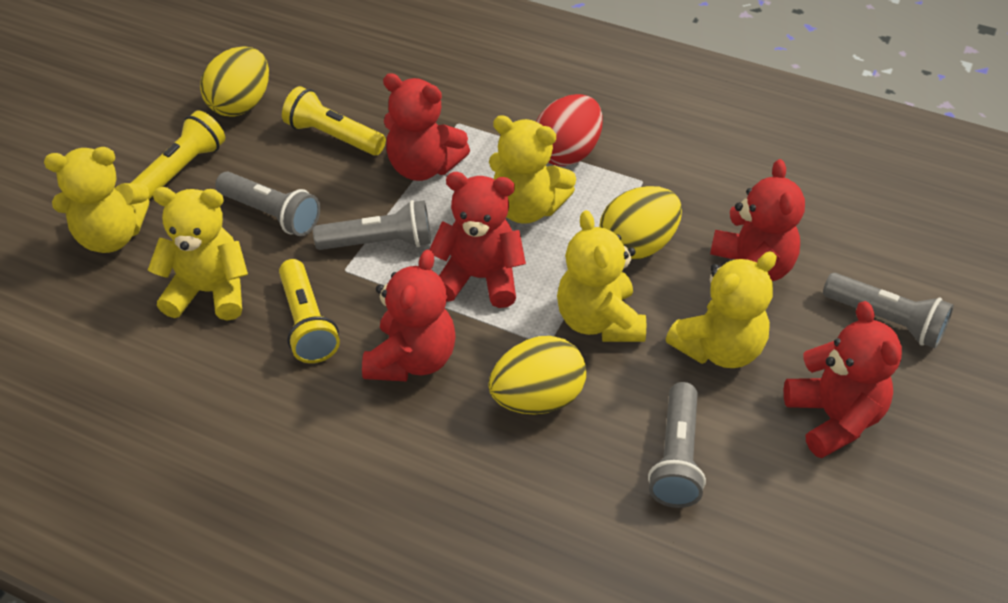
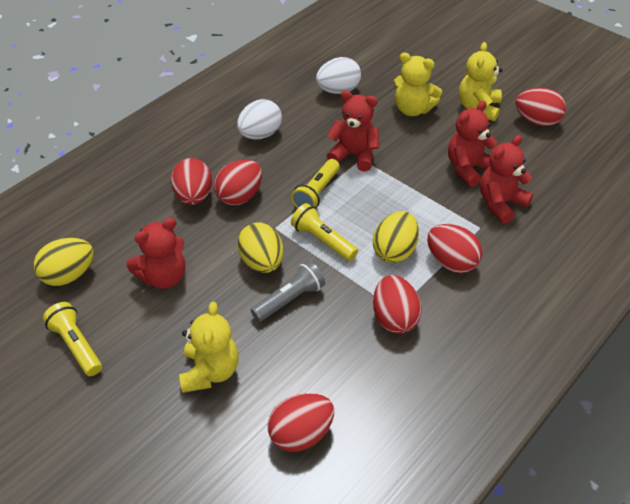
grey flashlight: 4 -> 1
red egg: 1 -> 6
red teddy bear: 5 -> 4
white egg: 0 -> 2
yellow teddy bear: 5 -> 3

